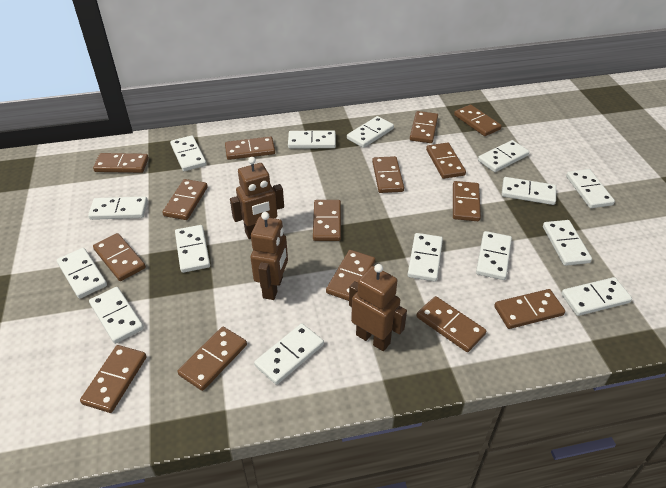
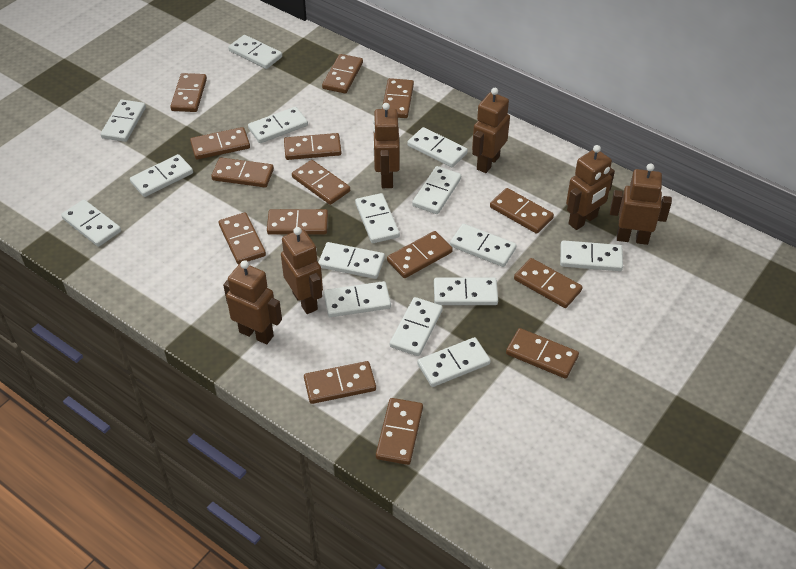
brown robot: 3 -> 6

